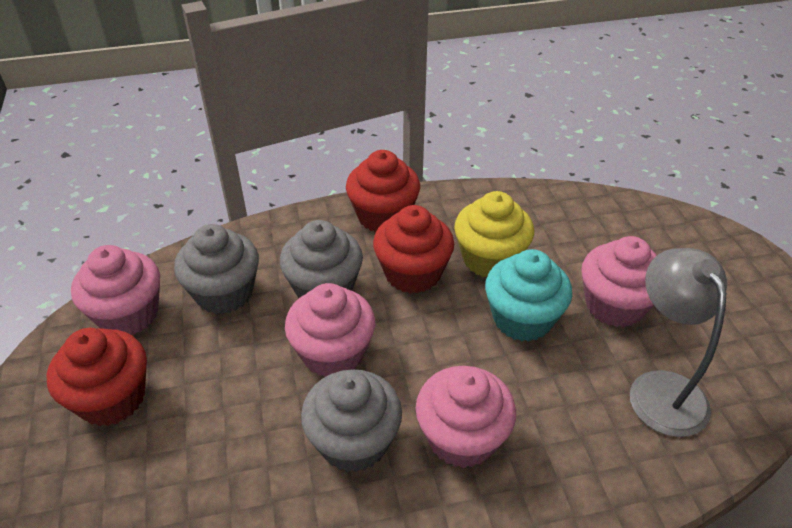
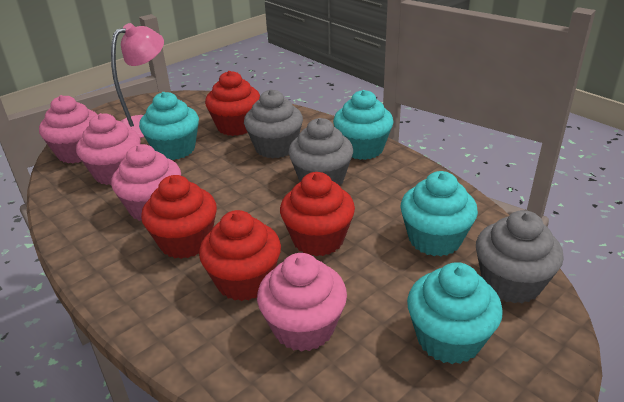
grey lamp: 1 -> 0
pink lamp: 0 -> 1
red cupcake: 3 -> 4
turquoise cupcake: 1 -> 4
yellow cupcake: 1 -> 0

